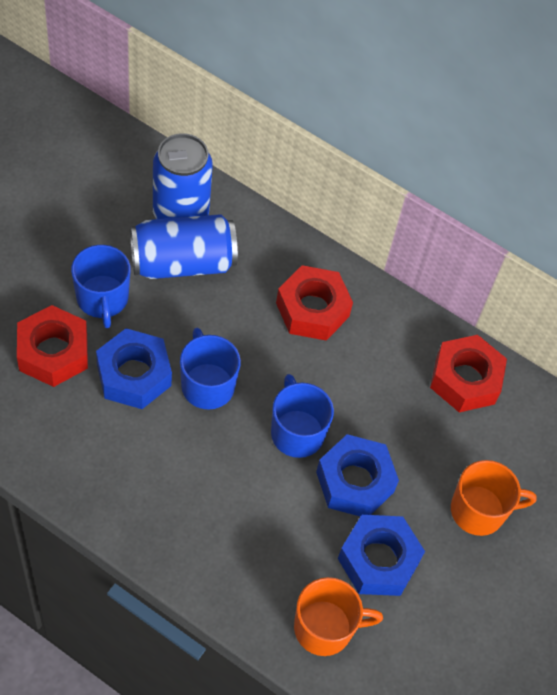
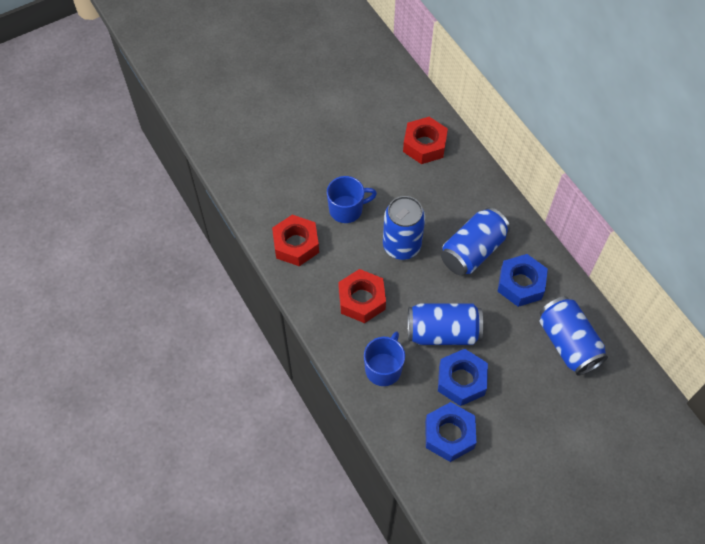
blue can: 2 -> 4
blue mug: 3 -> 2
orange mug: 2 -> 0

